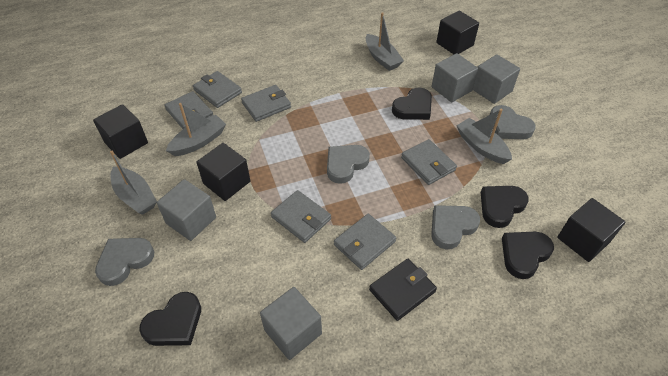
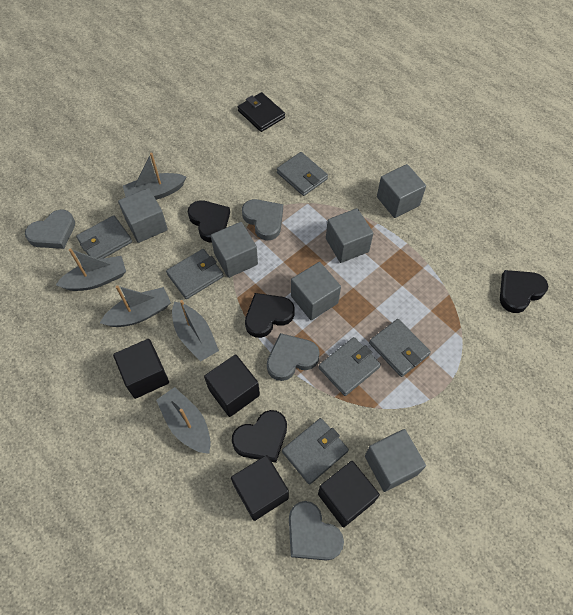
grey boat: 4 -> 5
grey cube: 4 -> 6

